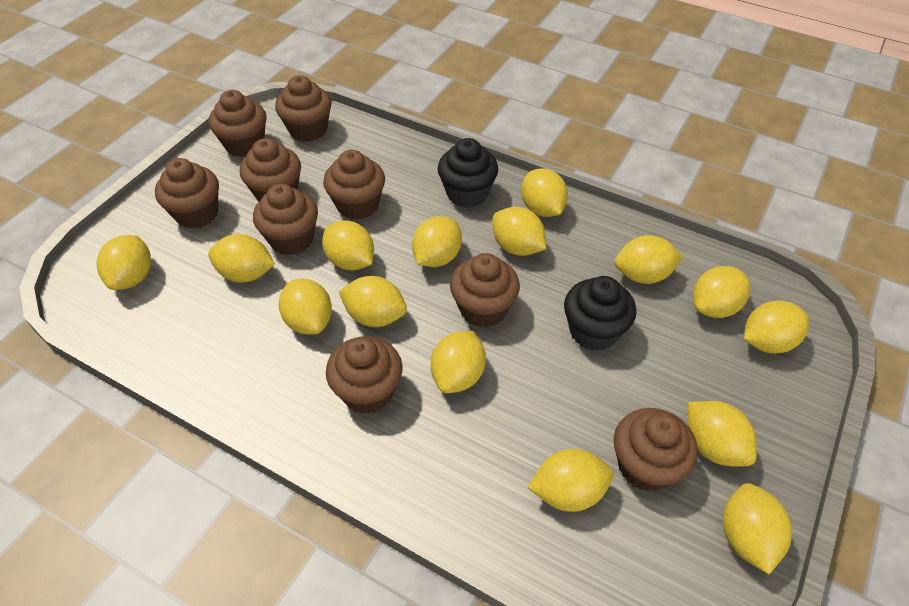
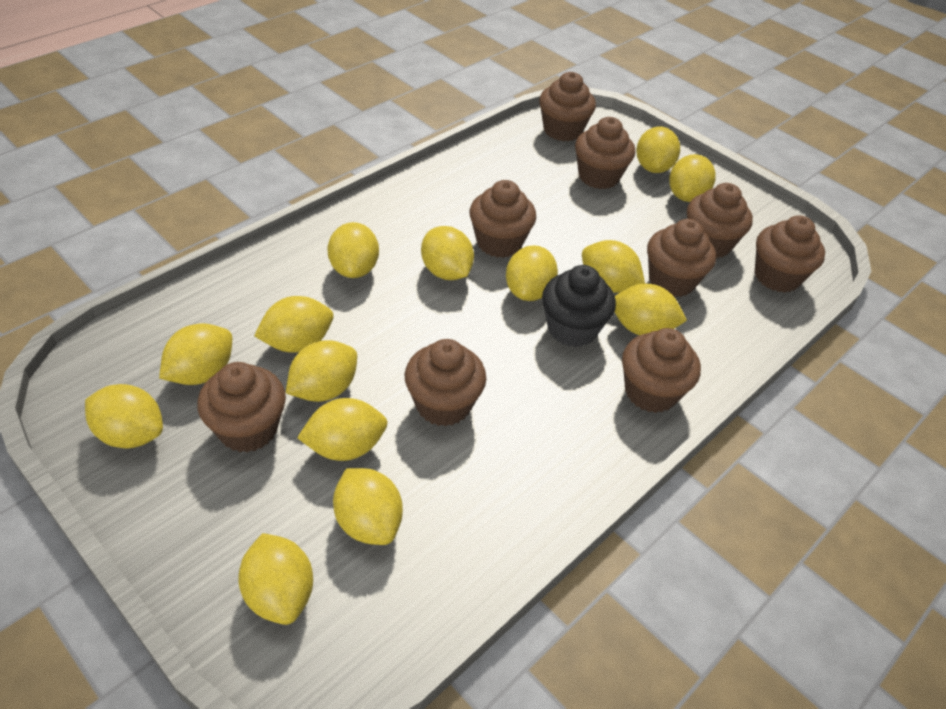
black cupcake: 2 -> 1
yellow lemon: 15 -> 14

